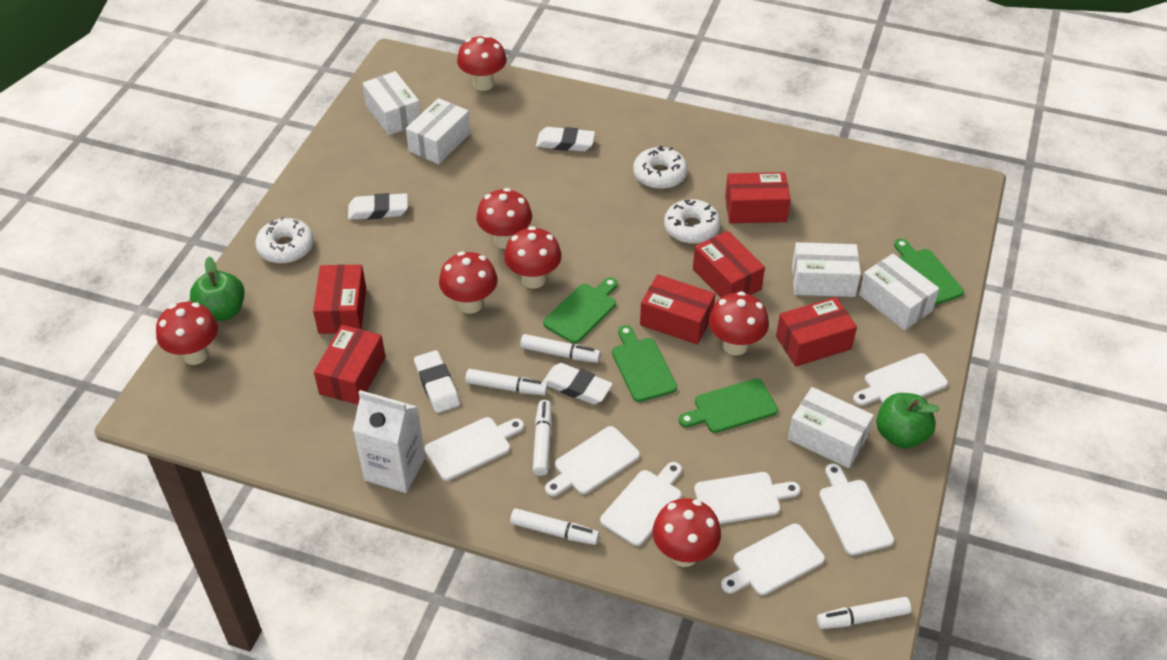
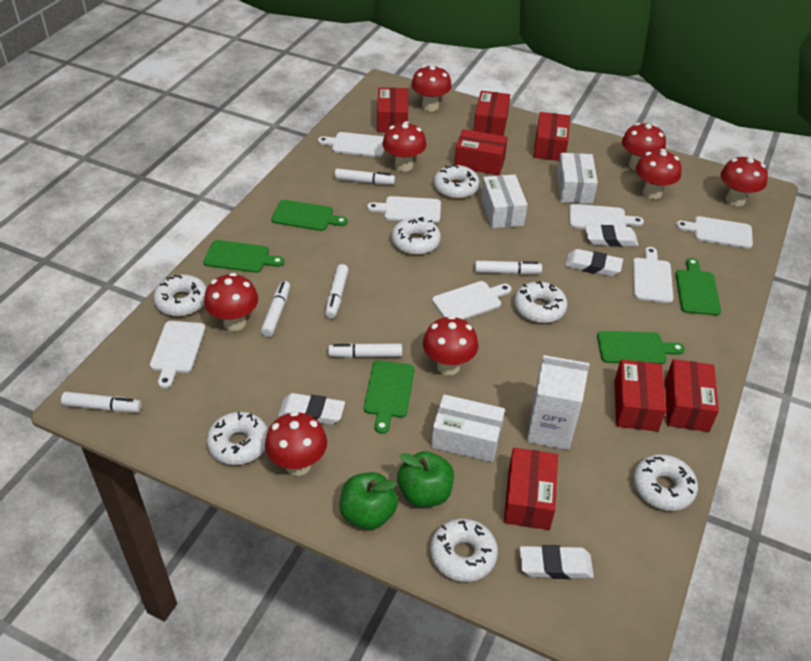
green cutting board: 4 -> 5
red box: 6 -> 7
red mushroom: 7 -> 8
white box: 5 -> 3
white donut: 3 -> 7
white marker: 5 -> 6

